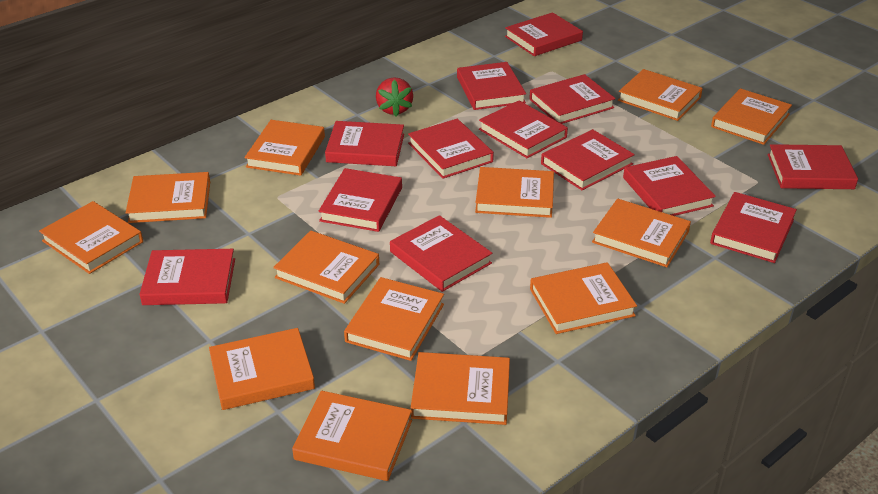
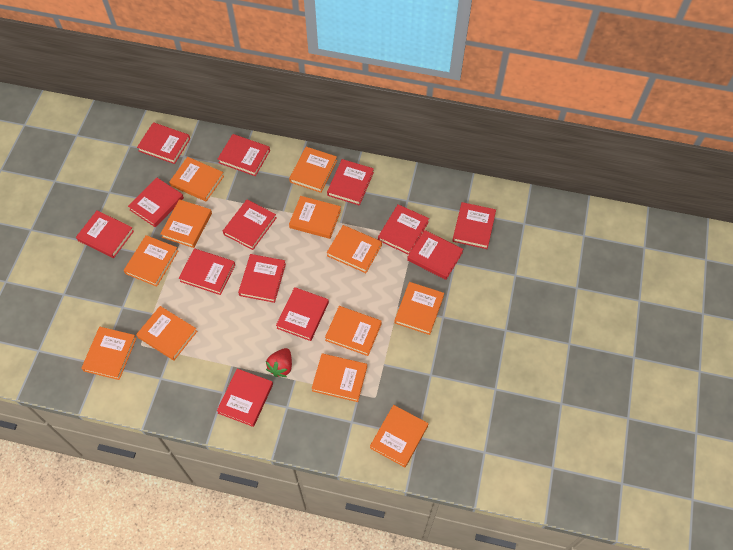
orange book: 13 -> 12

